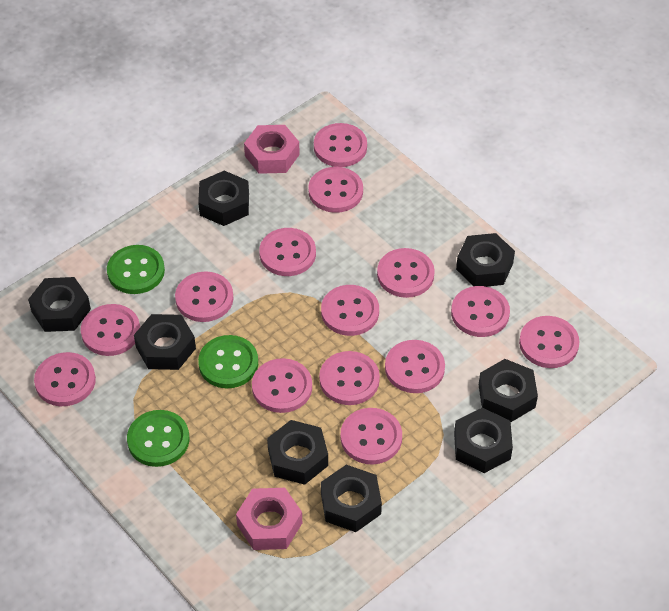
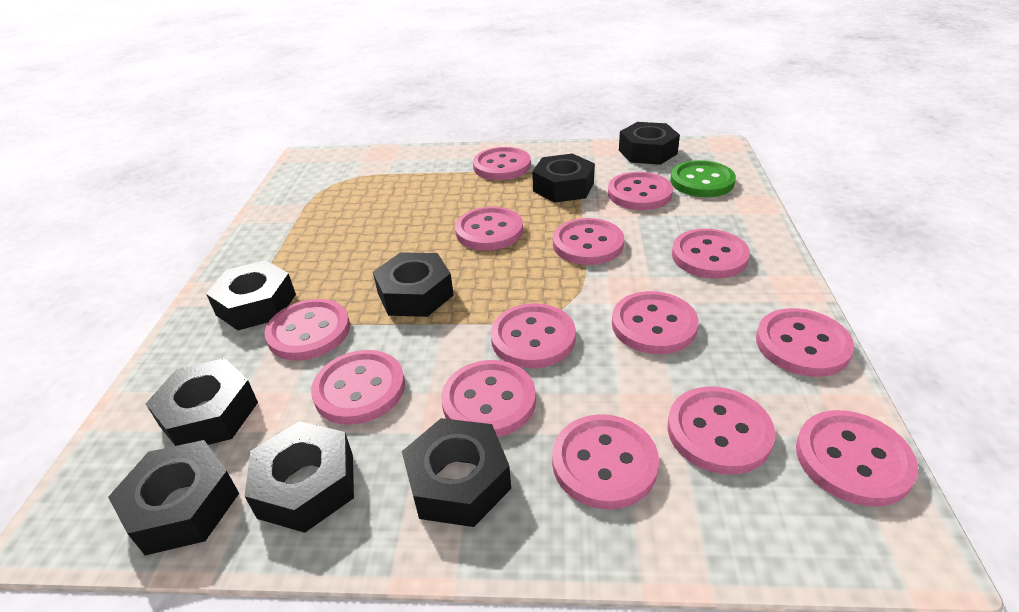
green button: 3 -> 1
pink nut: 2 -> 0

